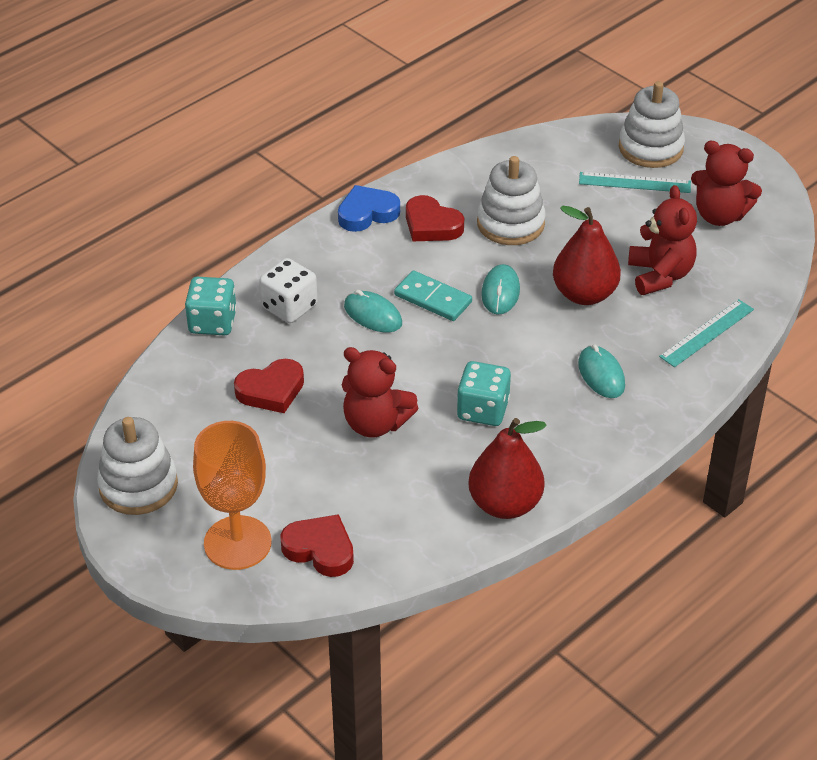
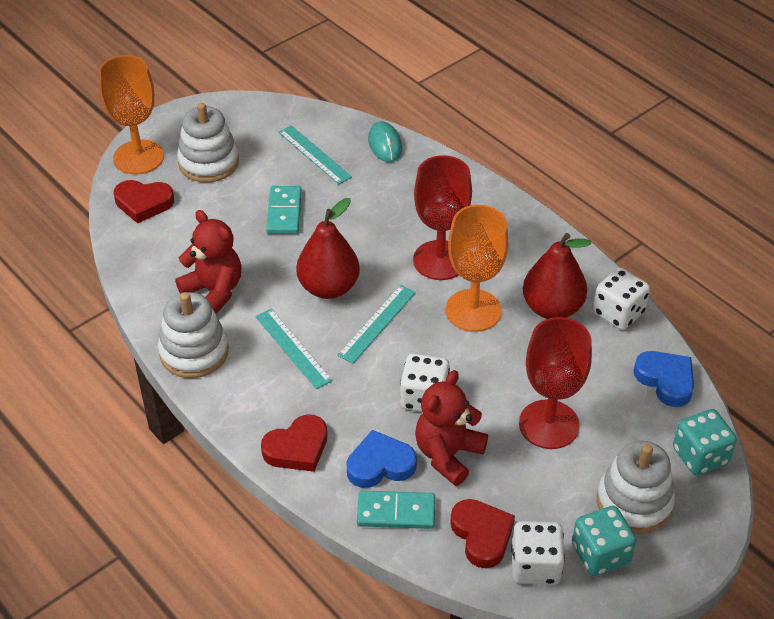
blue heart: 1 -> 2
orange goblet: 1 -> 2
red goblet: 0 -> 2
red teddy bear: 3 -> 2
turquoise domino: 1 -> 2
turquoise mouse: 3 -> 1
turquoise ruler: 2 -> 3
white dice: 1 -> 3

